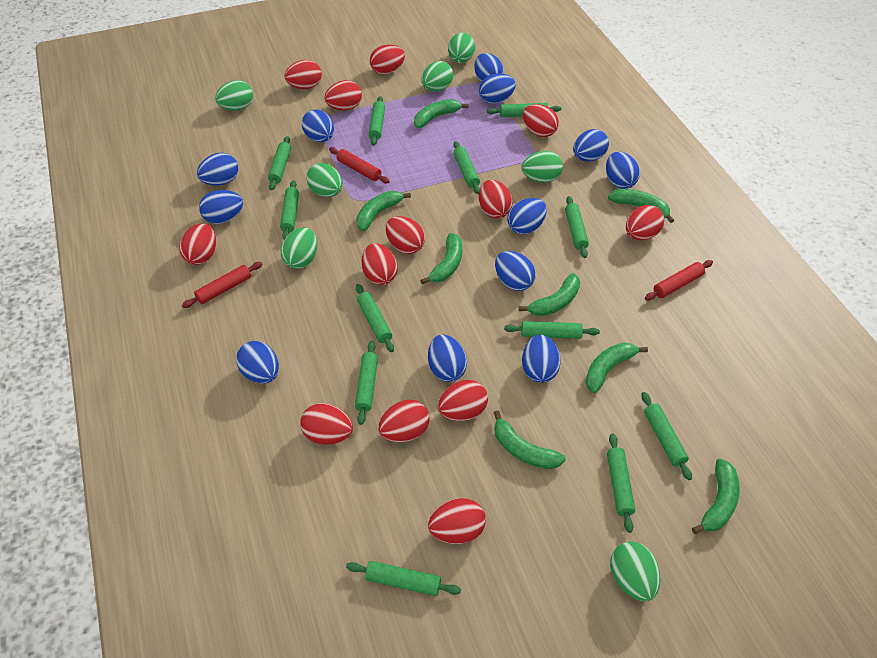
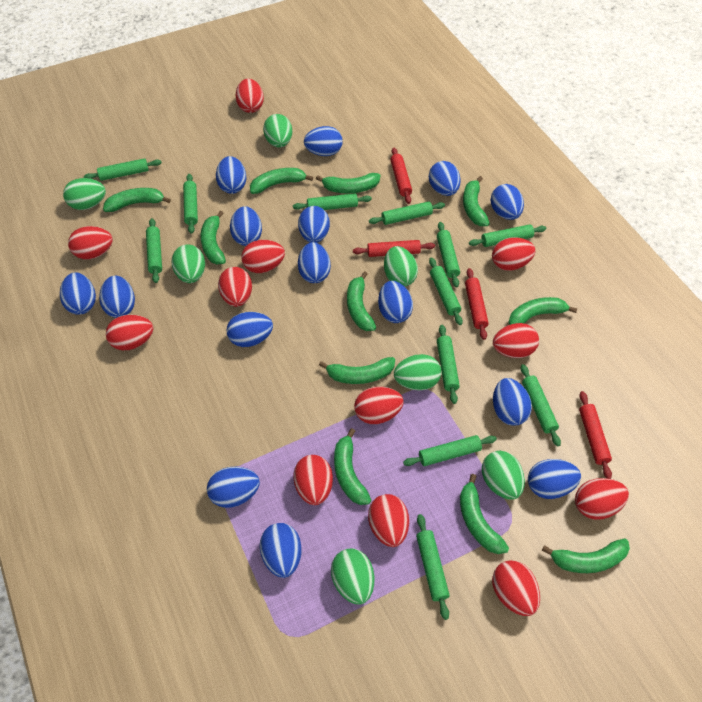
blue egg: 12 -> 15
green banana: 8 -> 11
red egg: 13 -> 12
red rolling pin: 3 -> 4

